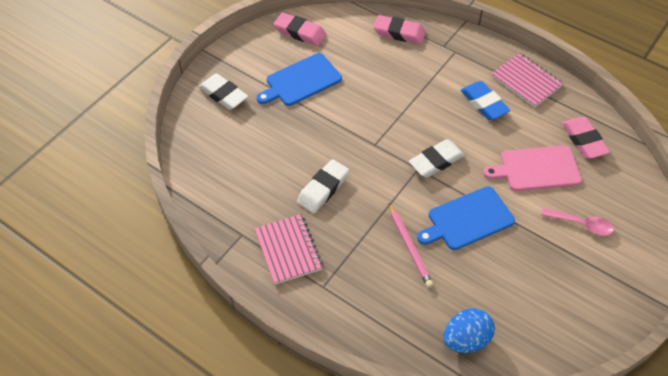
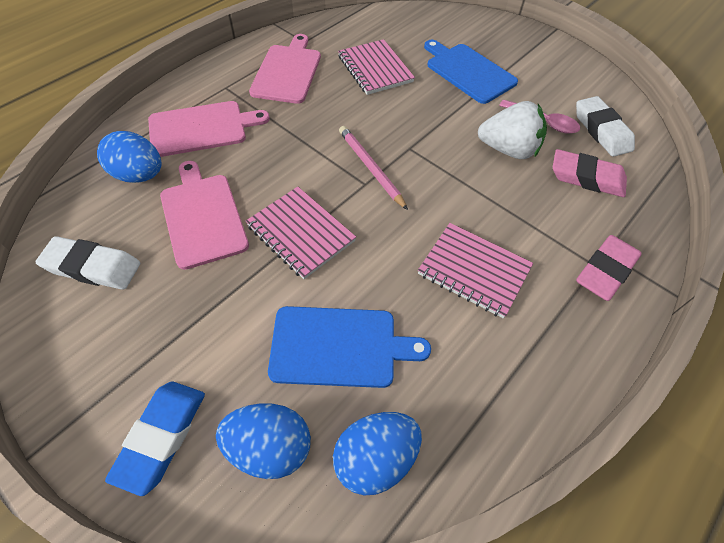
blue egg: 1 -> 3
pink cutting board: 1 -> 3
pink eraser: 3 -> 2
pink notebook: 2 -> 3
white eraser: 3 -> 2
white strawberry: 0 -> 1

